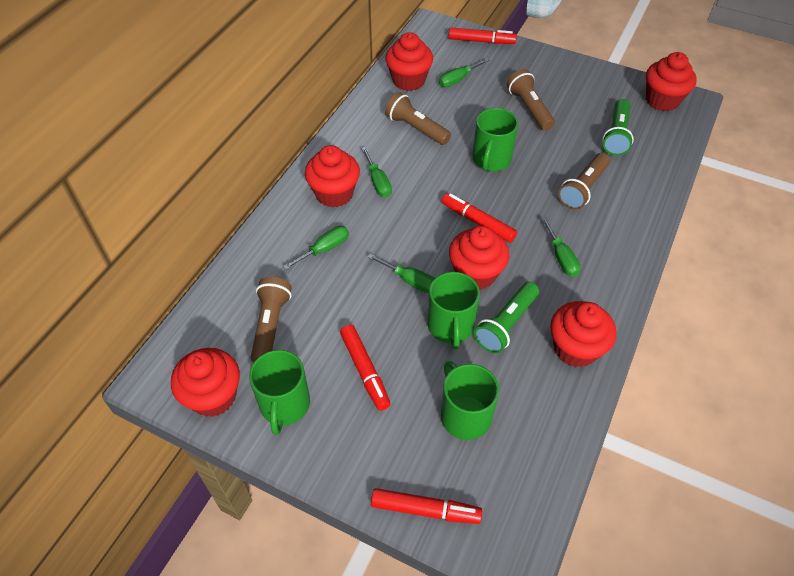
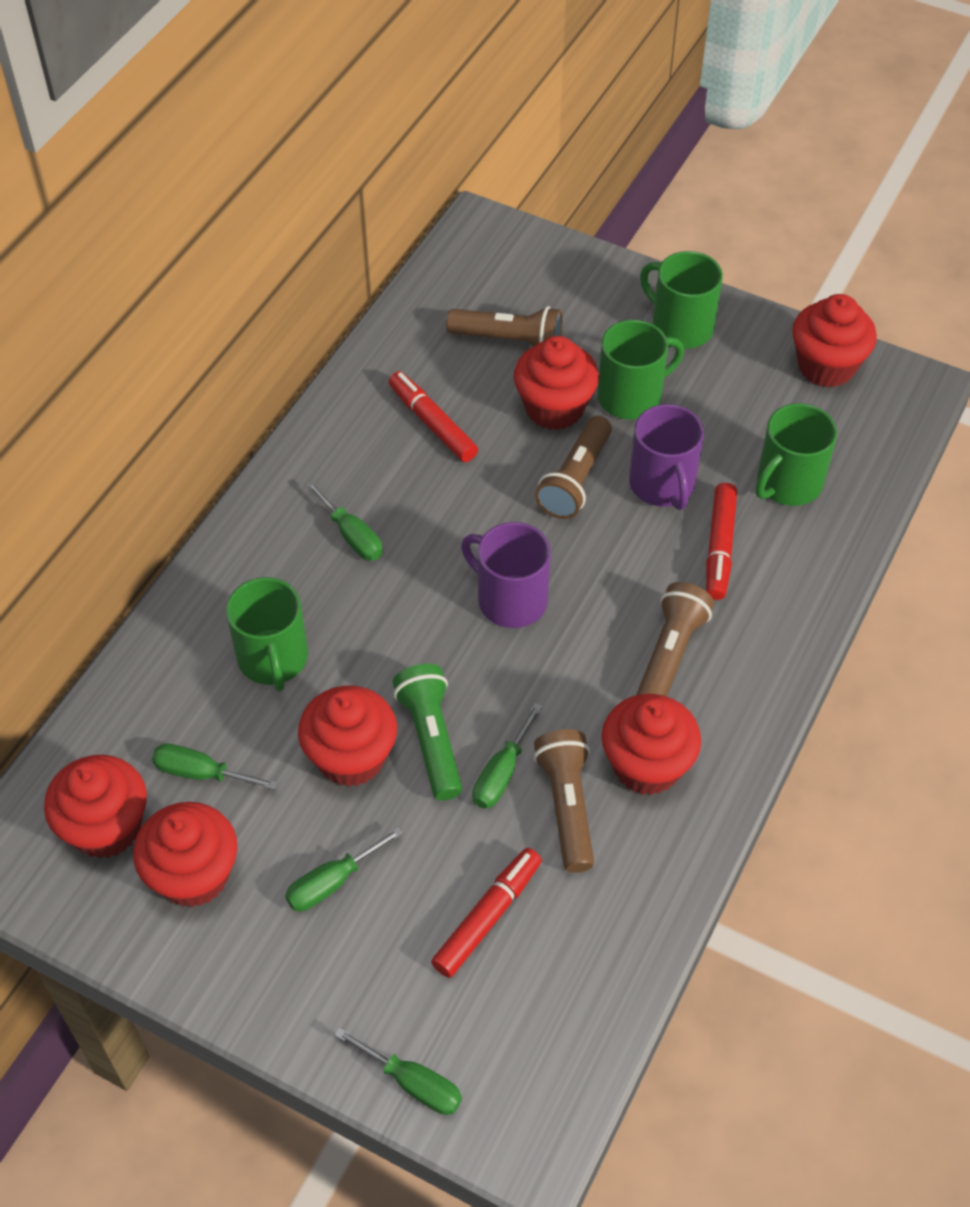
green flashlight: 2 -> 1
purple mug: 0 -> 2
red marker: 4 -> 3

